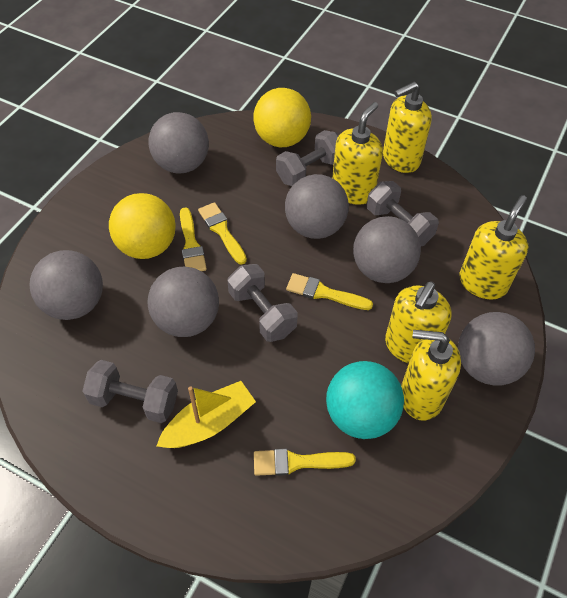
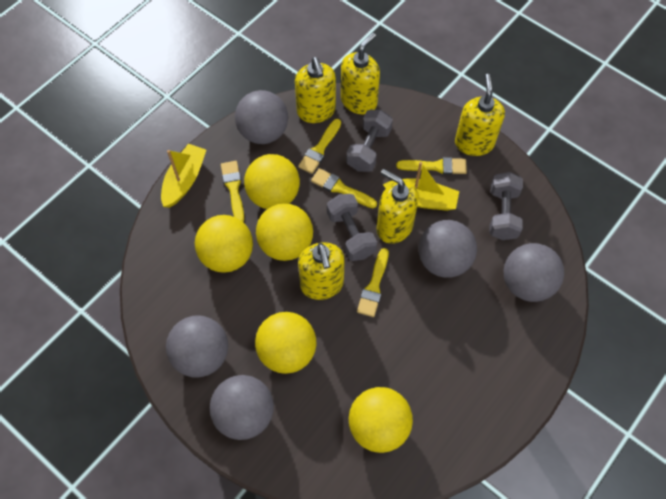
grey ball: 6 -> 5
grey dumbbell: 4 -> 3
turquoise ball: 1 -> 0
yellow ball: 2 -> 5
yellow boat: 1 -> 2
yellow brush: 4 -> 5

